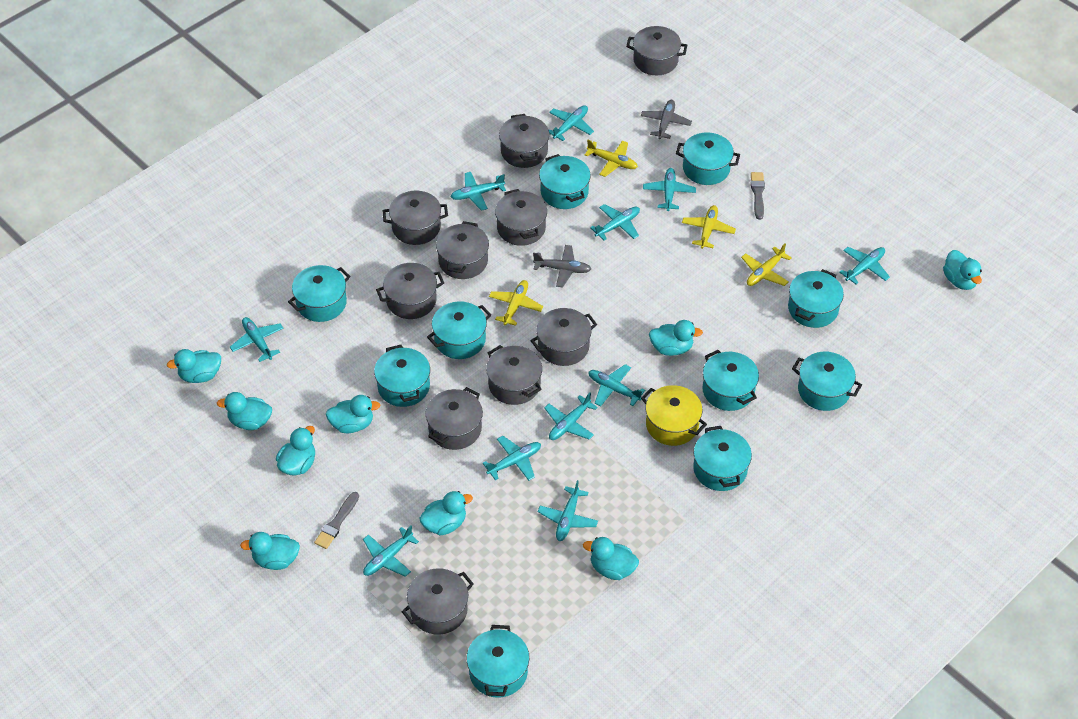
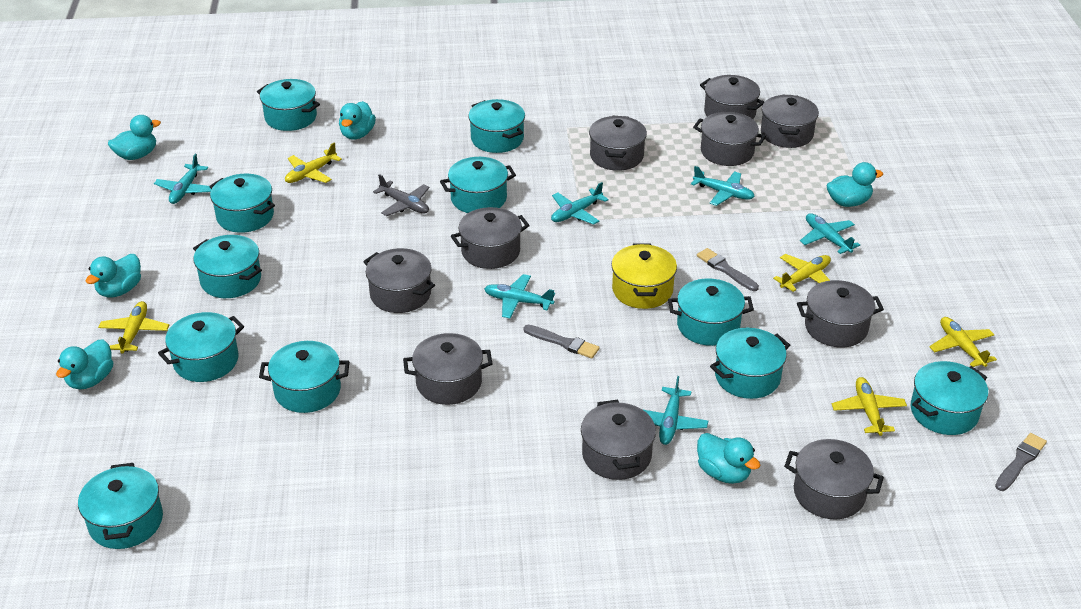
grey brush: 2 -> 3
grey plane: 2 -> 1
turquoise duck: 9 -> 6
turquoise plane: 11 -> 6
turquoise pot: 10 -> 11
yellow plane: 4 -> 5

